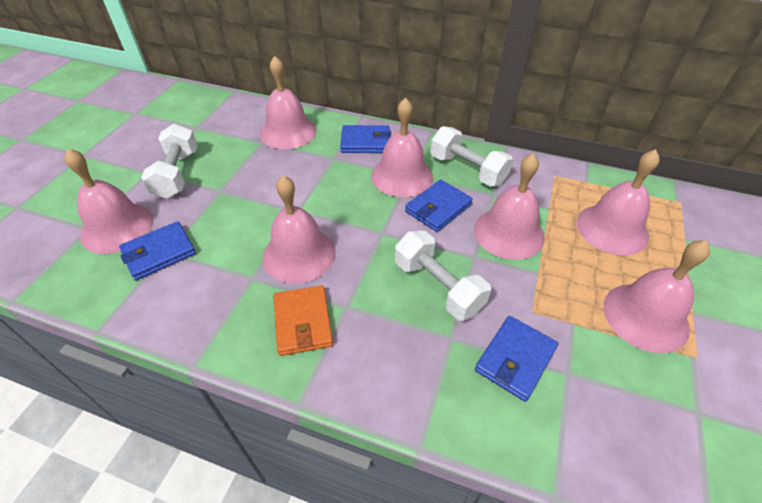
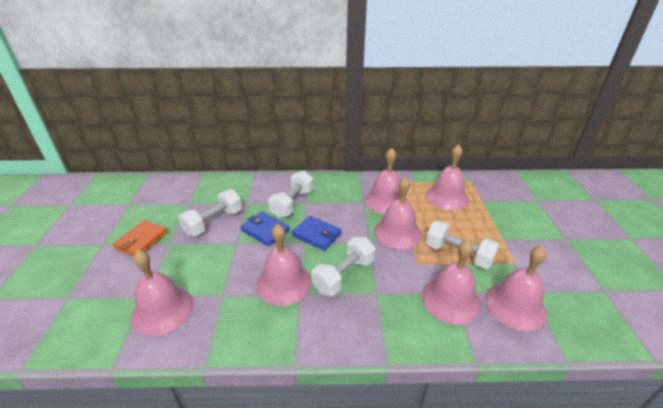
blue wallet: 4 -> 2
white dumbbell: 3 -> 4

